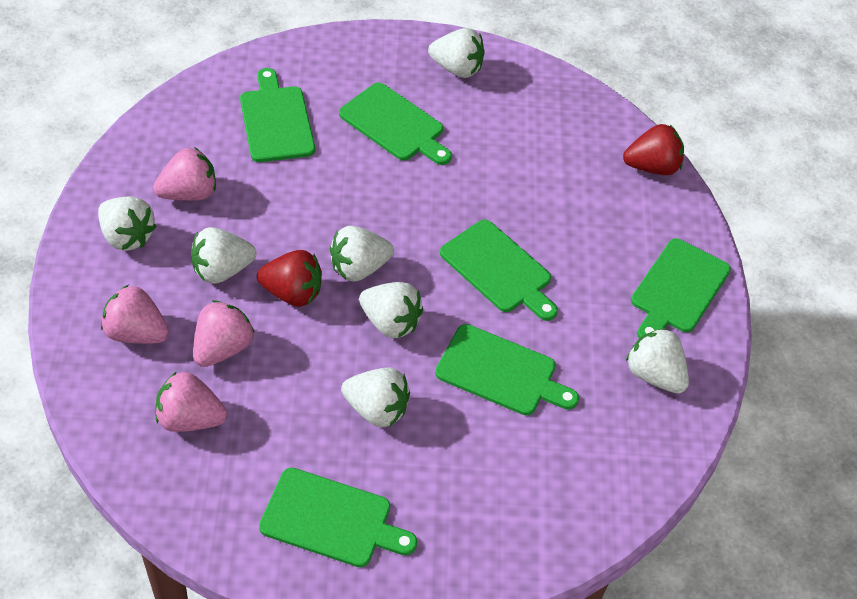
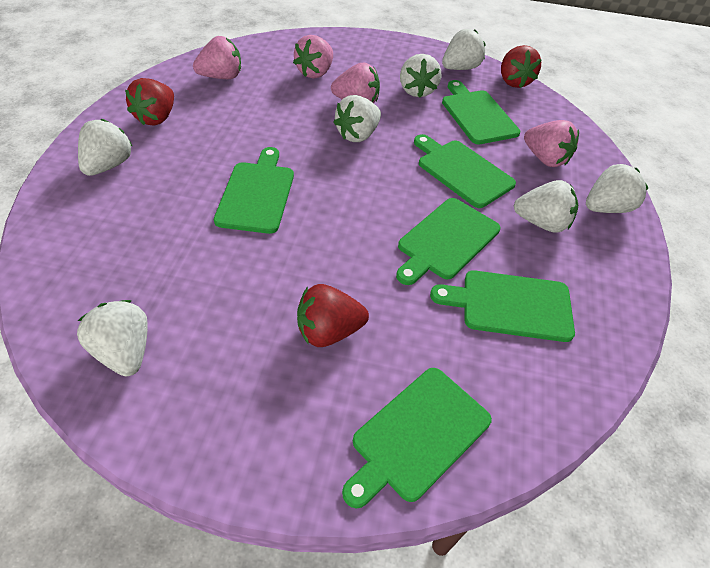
red strawberry: 2 -> 3

